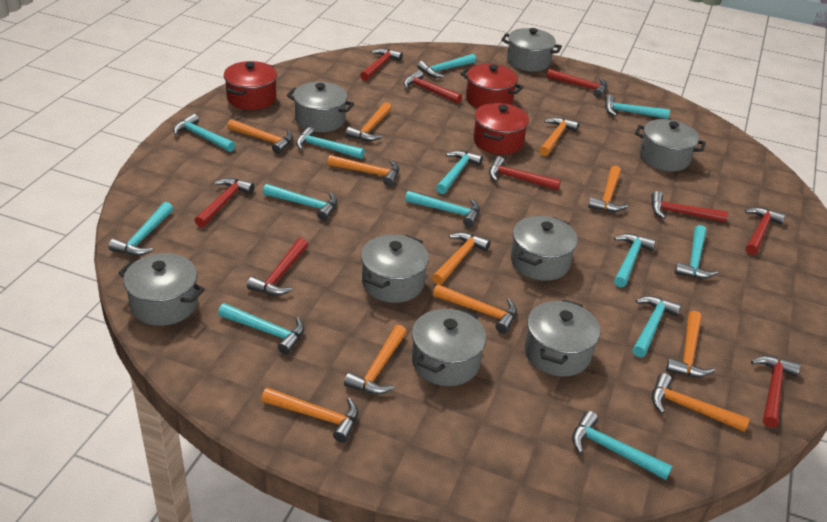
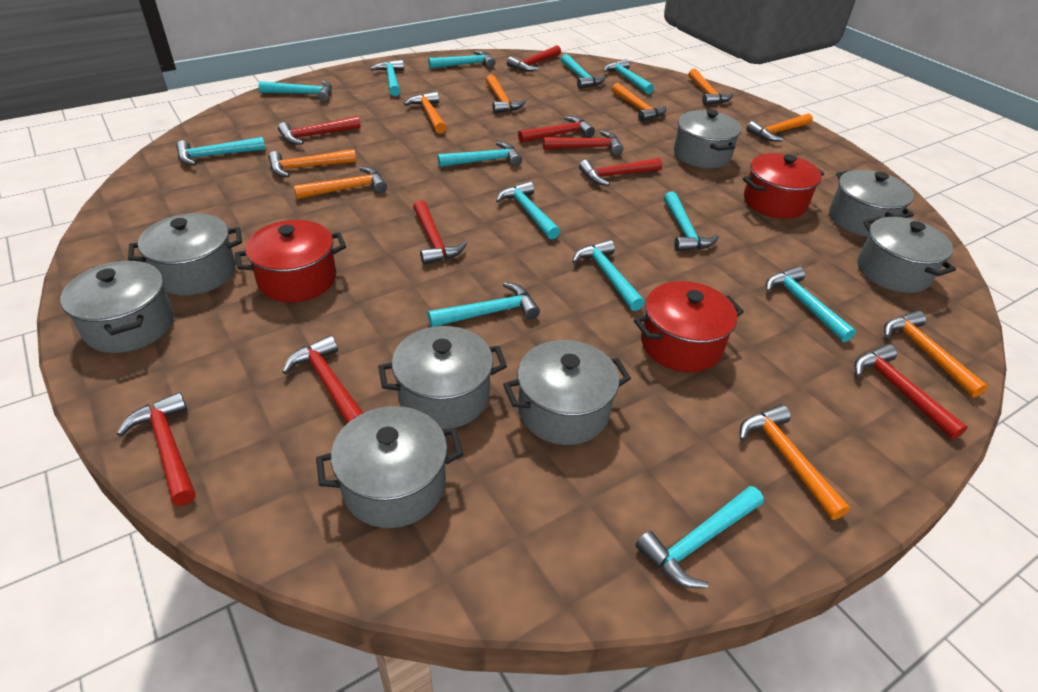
orange hammer: 11 -> 9

